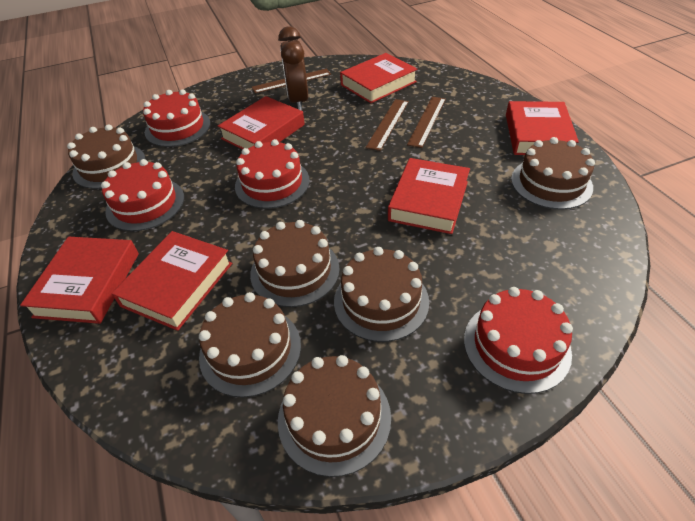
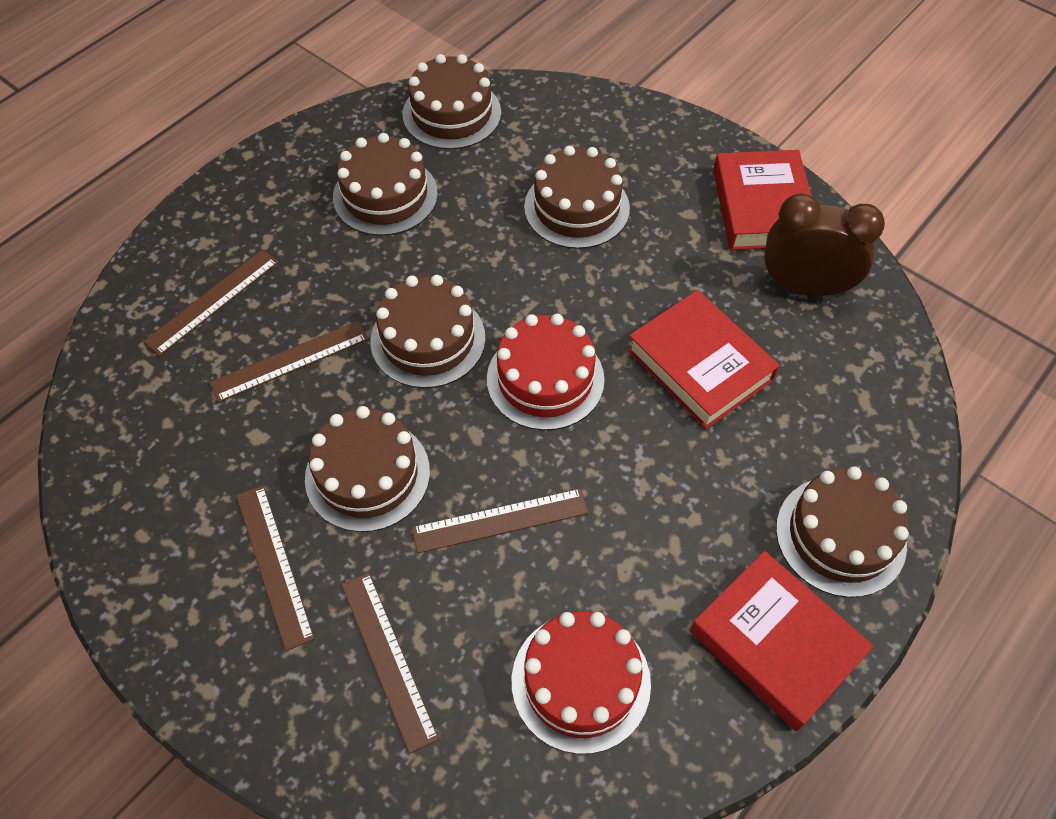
brown ruler: 3 -> 5
red book: 6 -> 3
red cake: 4 -> 2

